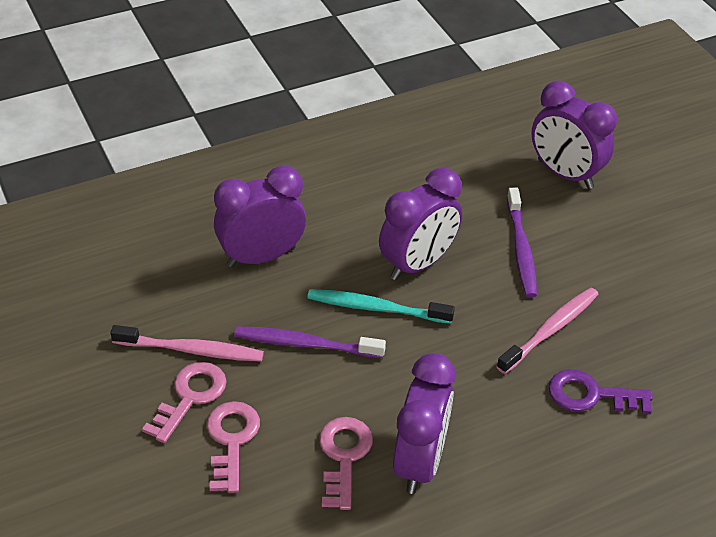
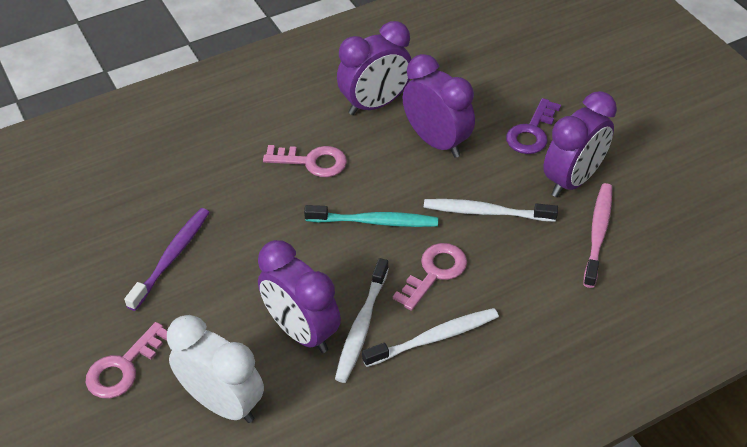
pink toothbrush: 2 -> 1
purple toothbrush: 2 -> 1
white clock: 0 -> 1
white toothbrush: 0 -> 3

